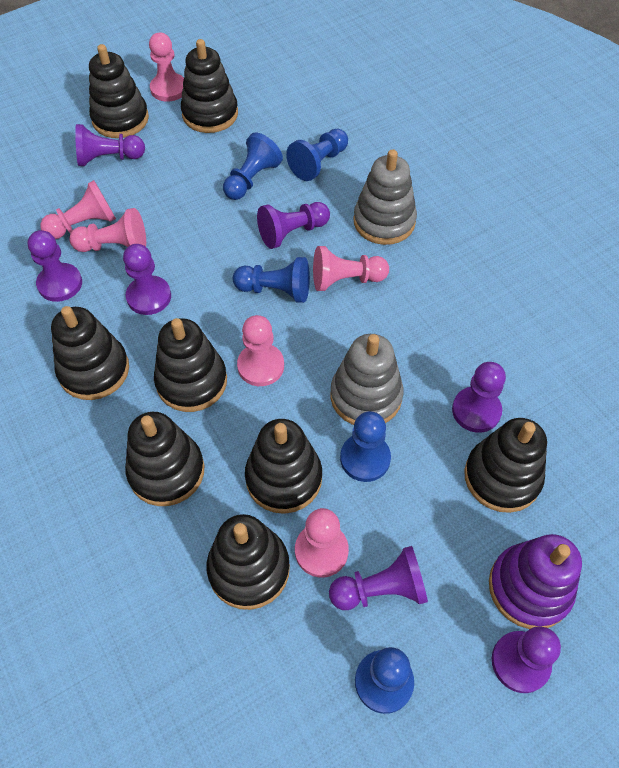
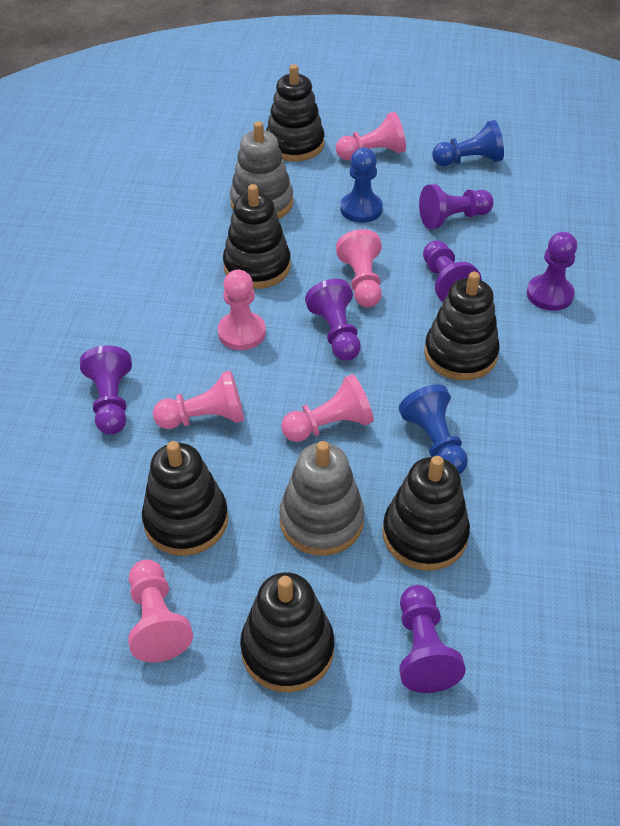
black stacking toy: 8 -> 6
blue pawn: 5 -> 3
purple pawn: 7 -> 6
purple stacking toy: 1 -> 0

